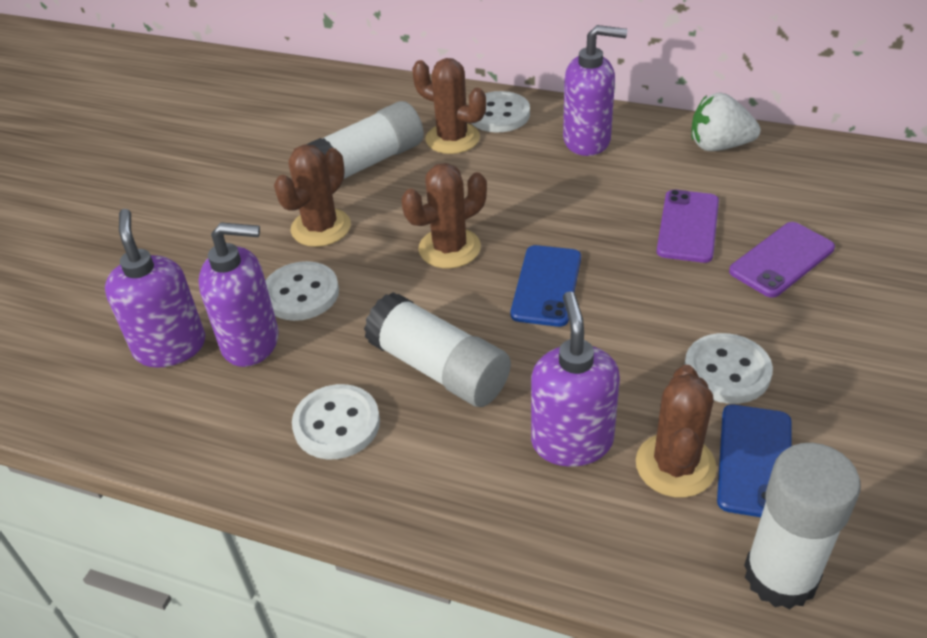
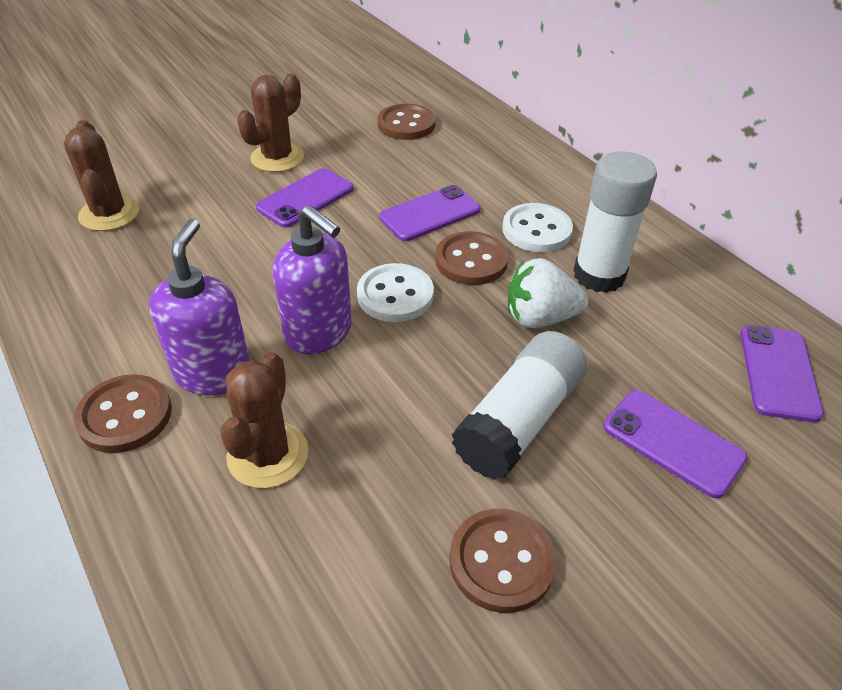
blue phone: 2 -> 0
brown button: 0 -> 4
brown cactus: 4 -> 3
purple phone: 2 -> 4
purple soap dispenser: 4 -> 2
white button: 4 -> 2
white glue stick: 3 -> 2

